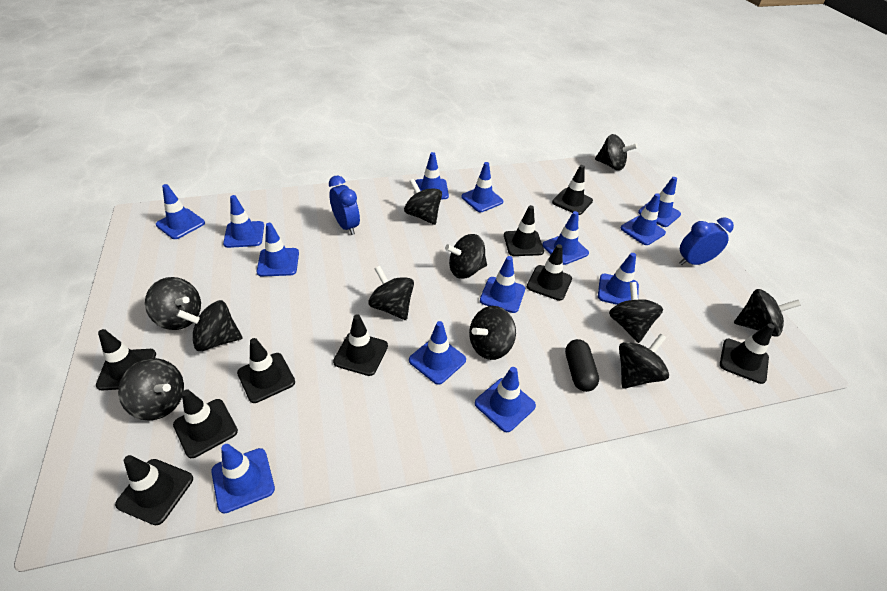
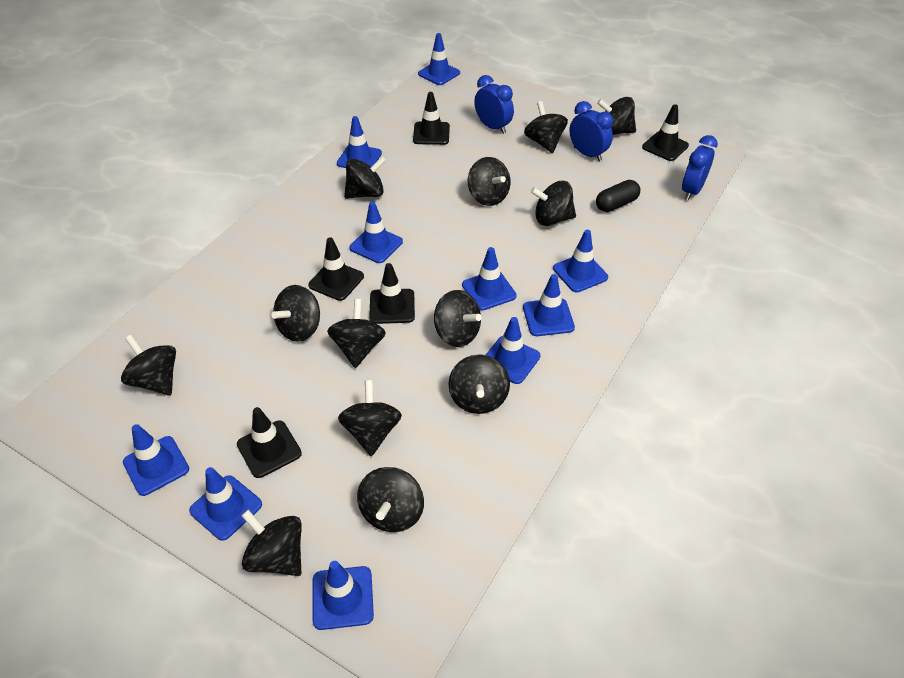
black spinning top: 11 -> 13
black traffic cone: 9 -> 5
blue clock: 2 -> 3
blue traffic cone: 13 -> 10

